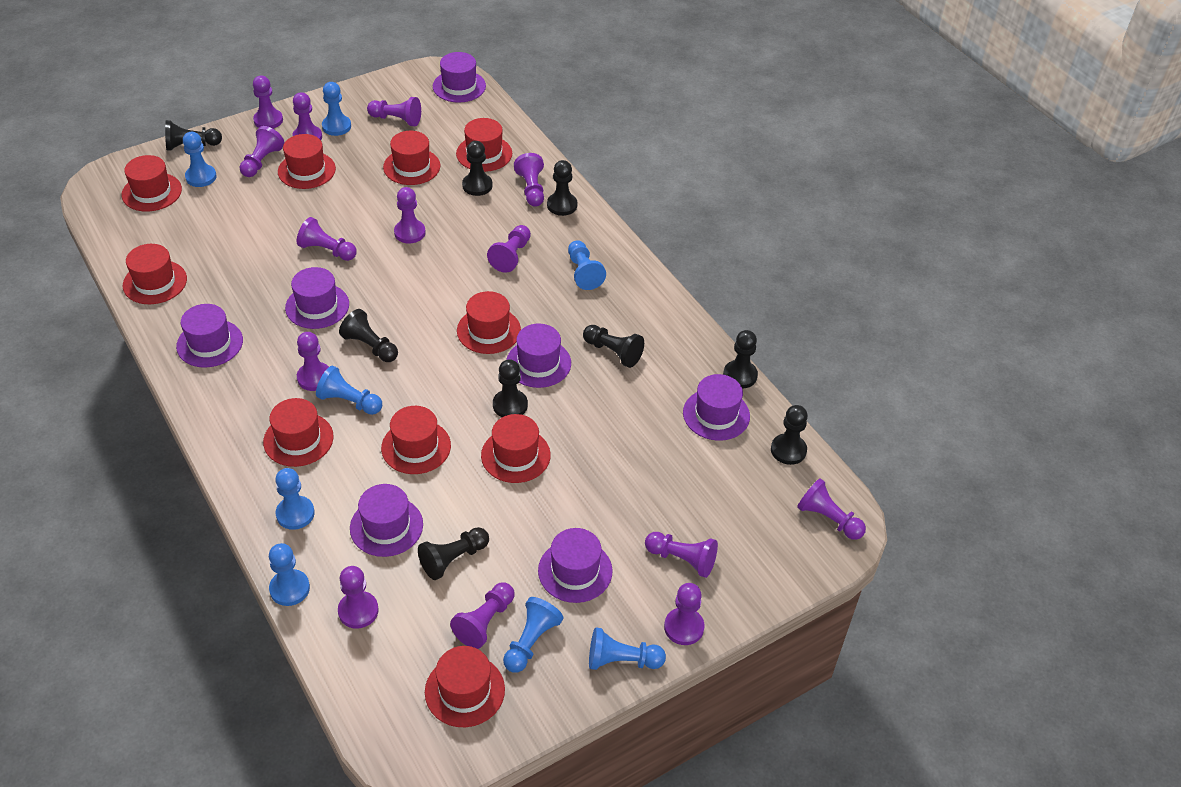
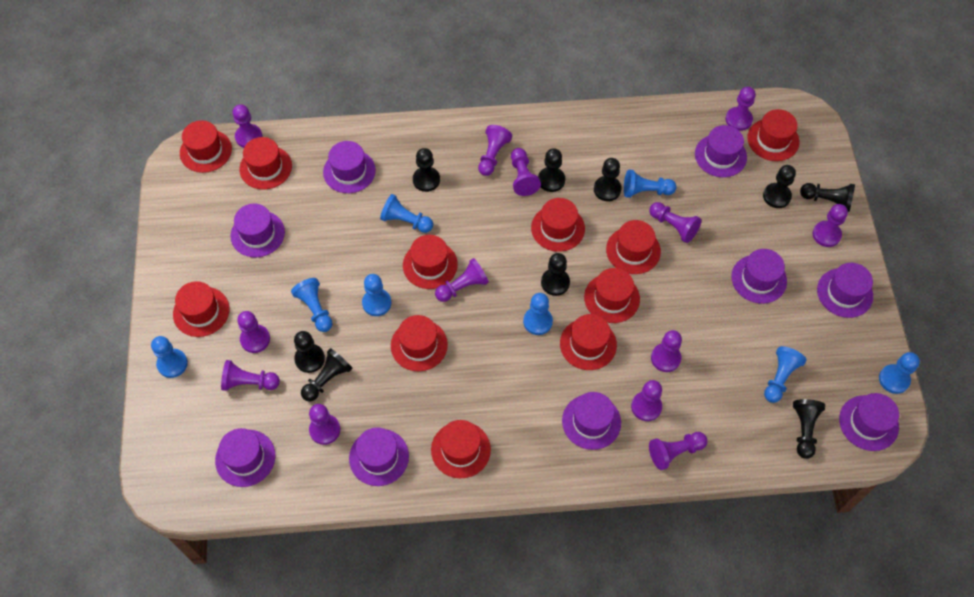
purple hat: 7 -> 9
purple pawn: 14 -> 13
red hat: 10 -> 11

